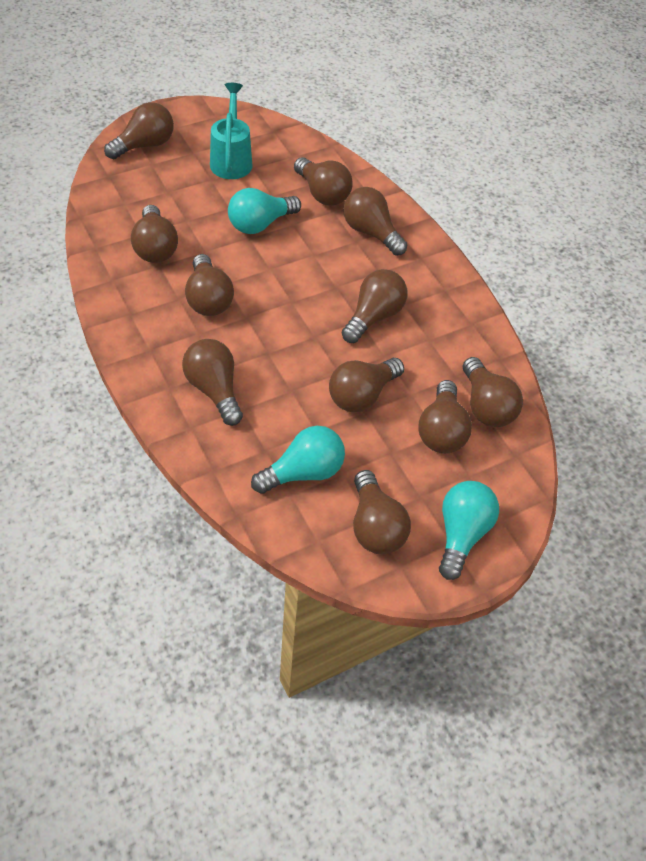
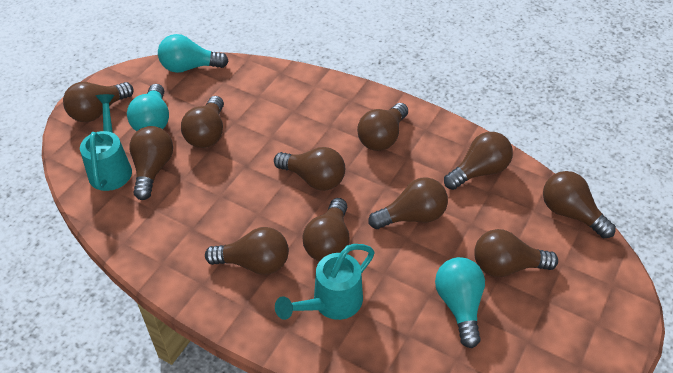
turquoise watering can: 1 -> 2

